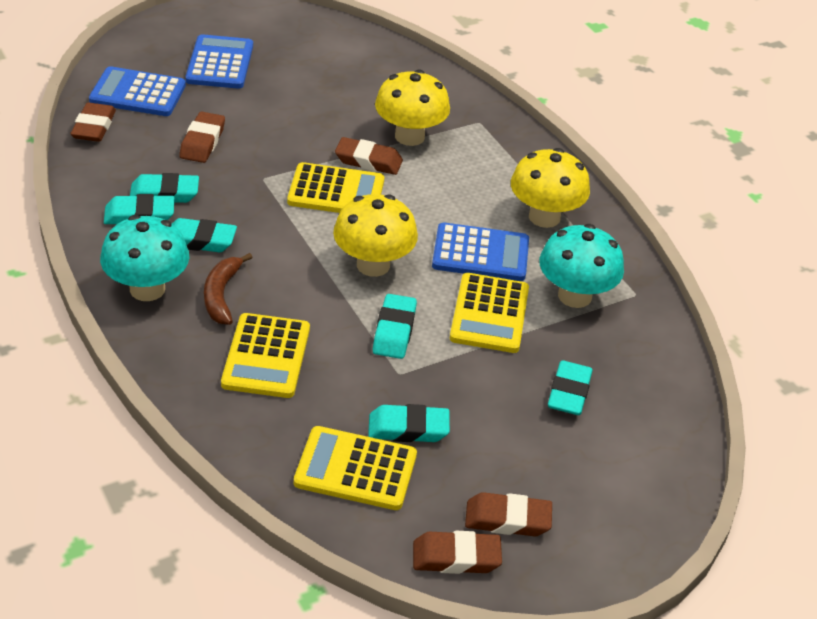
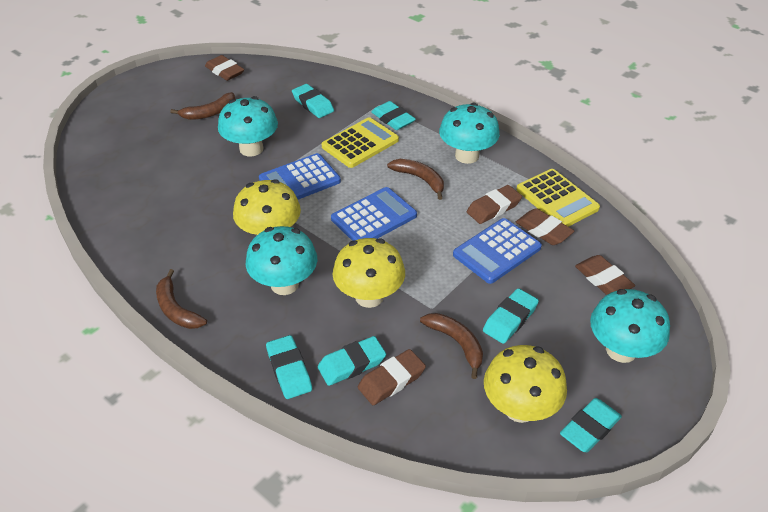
brown banana: 1 -> 4
turquoise mushroom: 2 -> 4
yellow calculator: 4 -> 2

